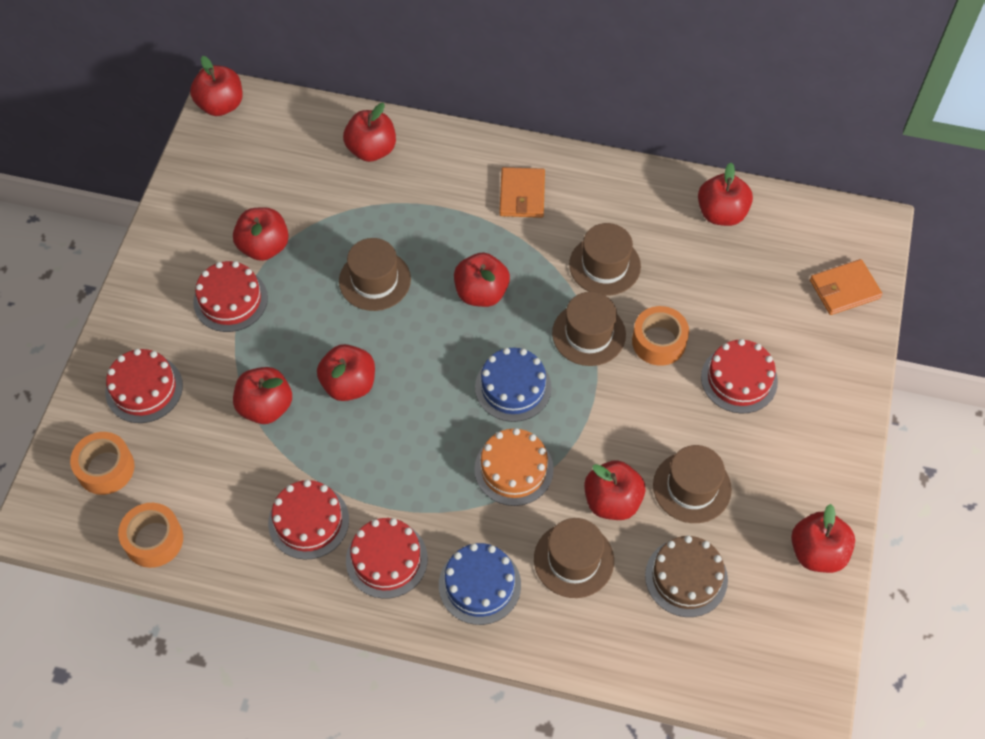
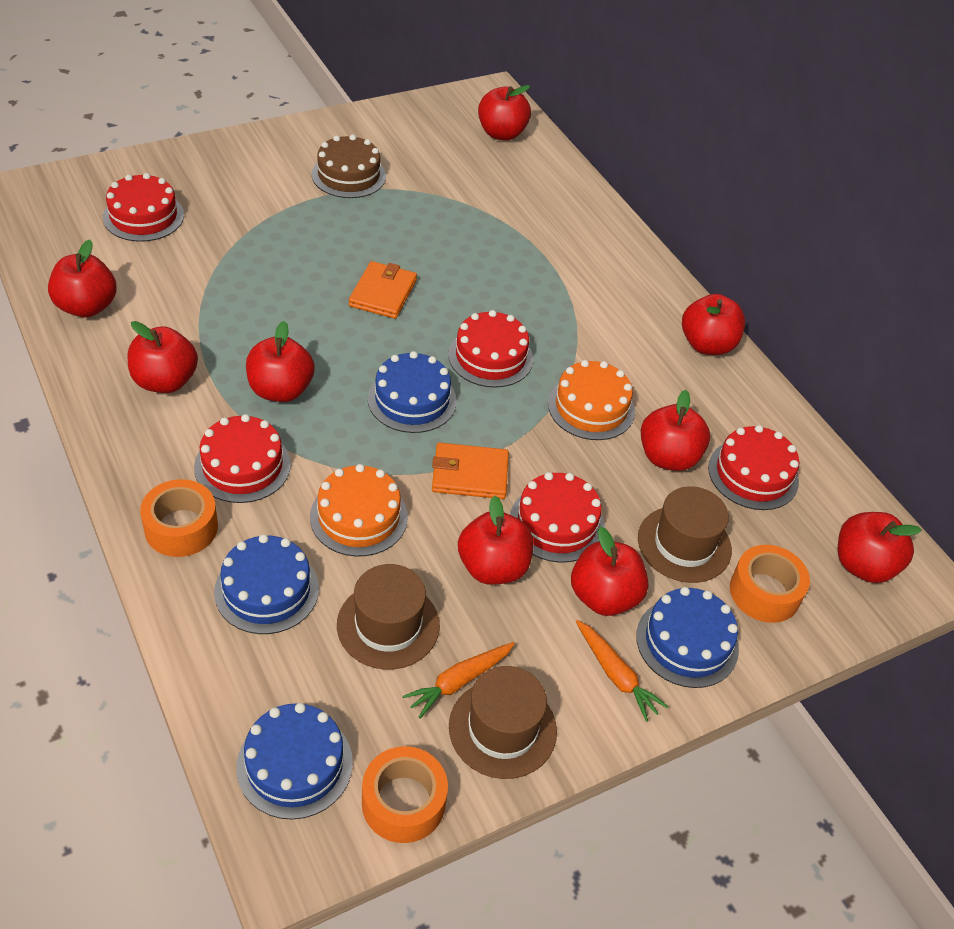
blue cake: 2 -> 4
brown hat: 5 -> 3
orange cake: 1 -> 2
orange carrot: 0 -> 2

